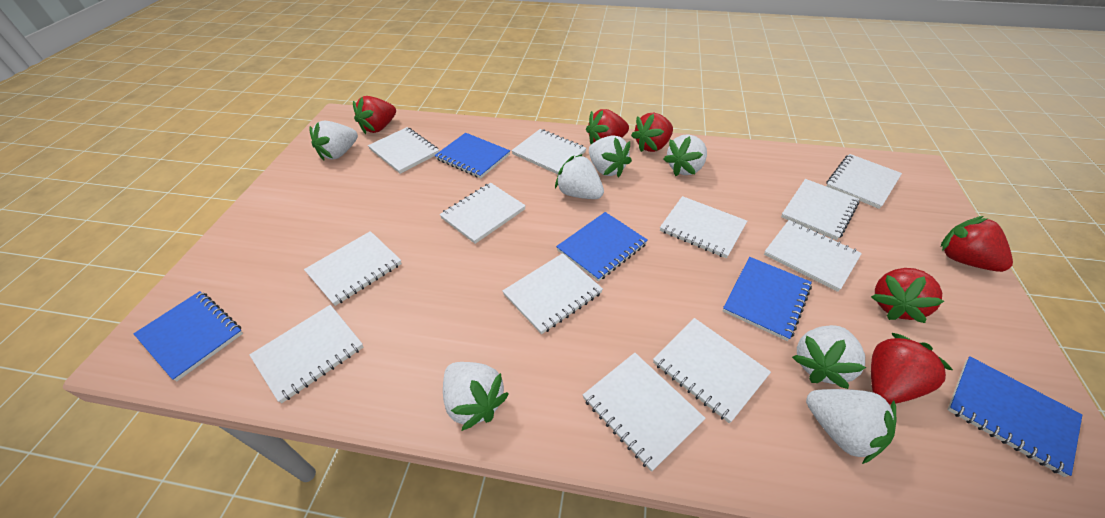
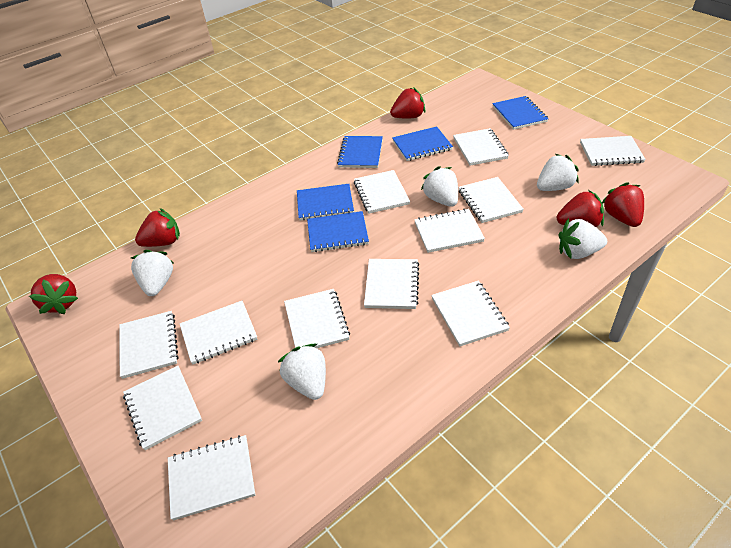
red strawberry: 6 -> 5
white strawberry: 7 -> 5

